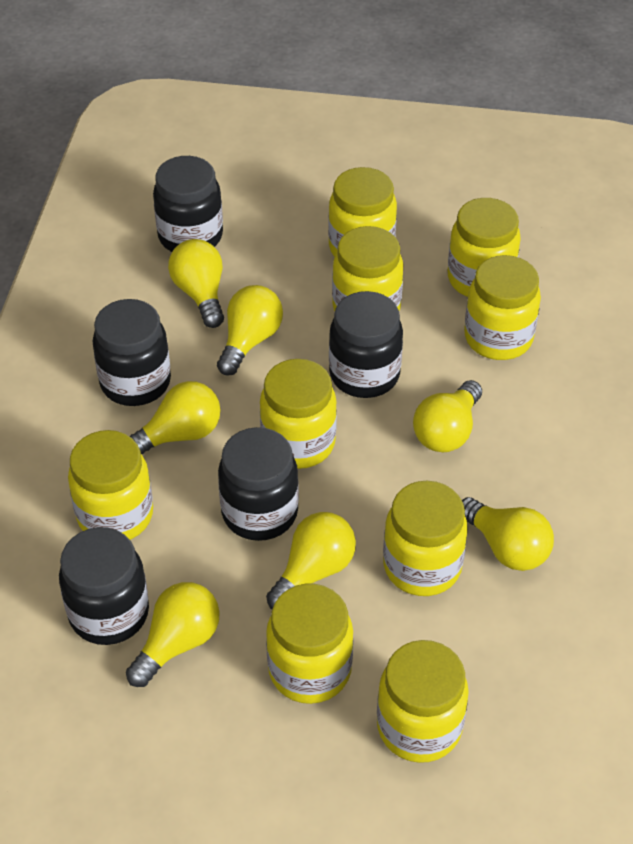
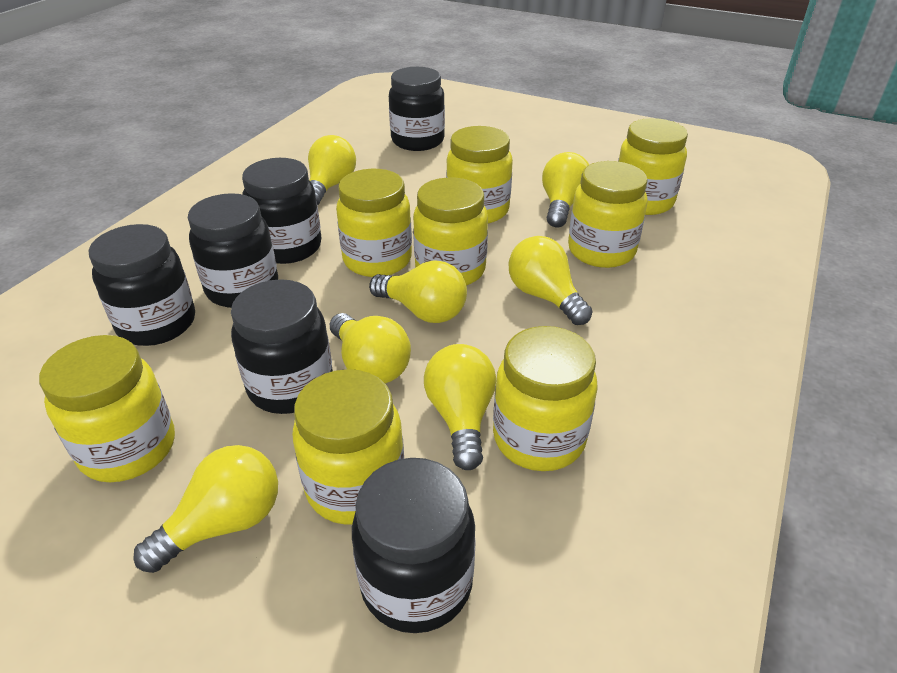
black jar: 5 -> 6
yellow jar: 9 -> 8

